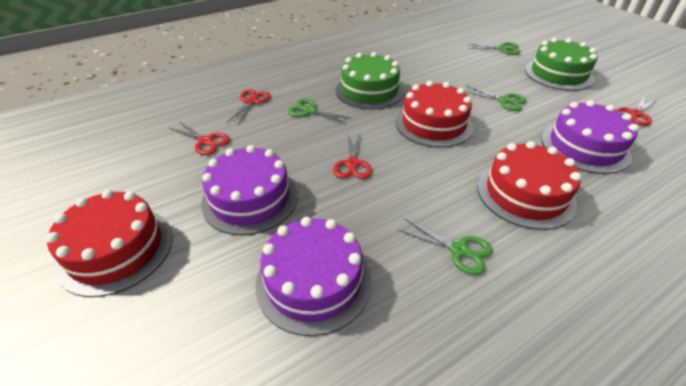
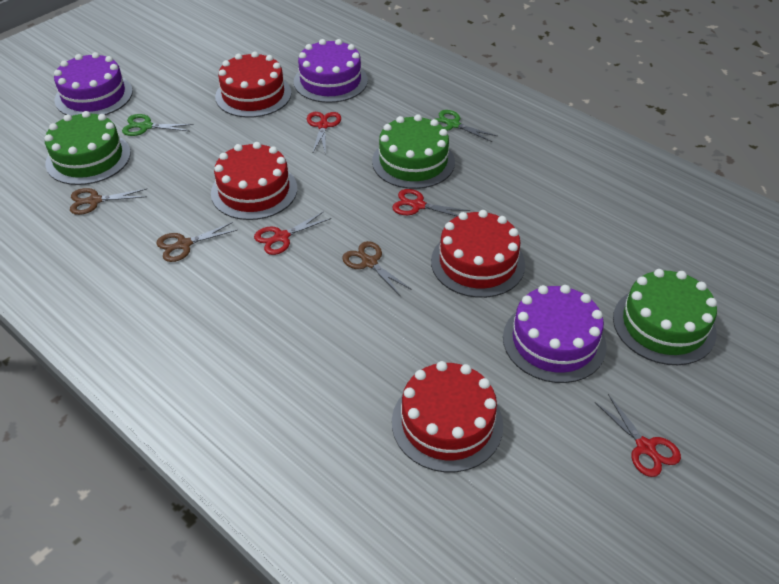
brown scissors: 0 -> 3
green cake: 2 -> 3
green scissors: 4 -> 2
red cake: 3 -> 4

